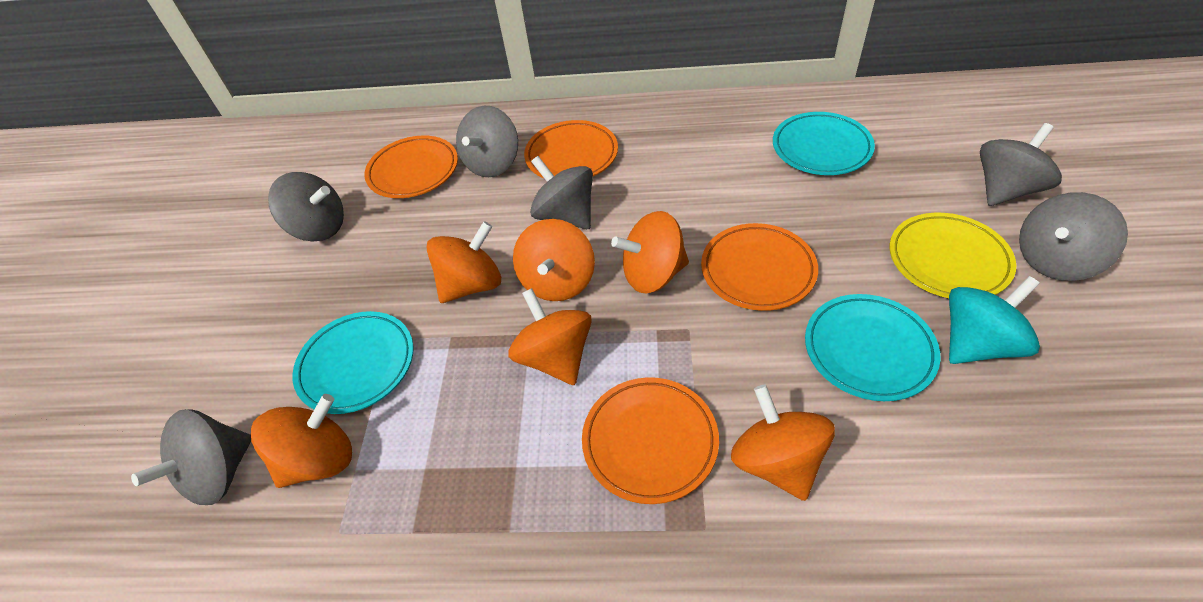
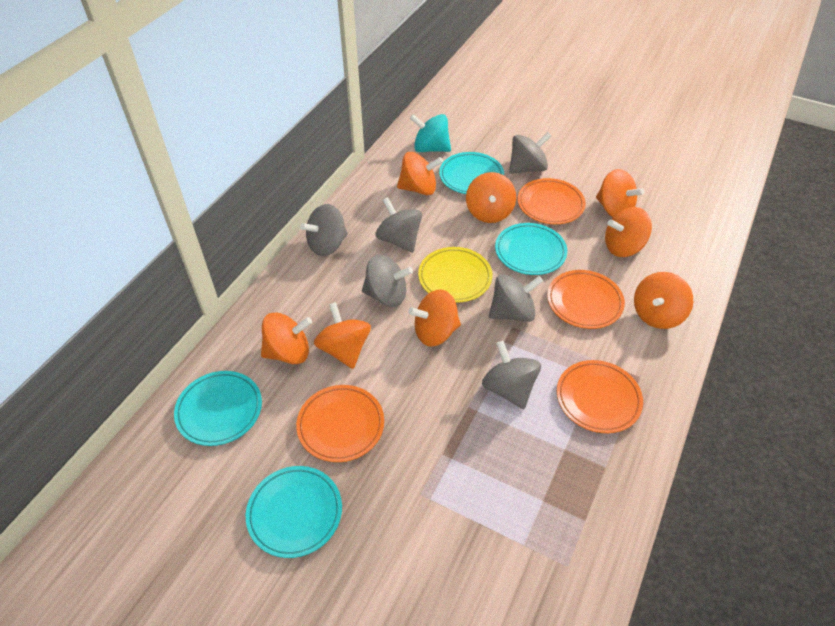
orange spinning top: 6 -> 8
turquoise plate: 3 -> 4

